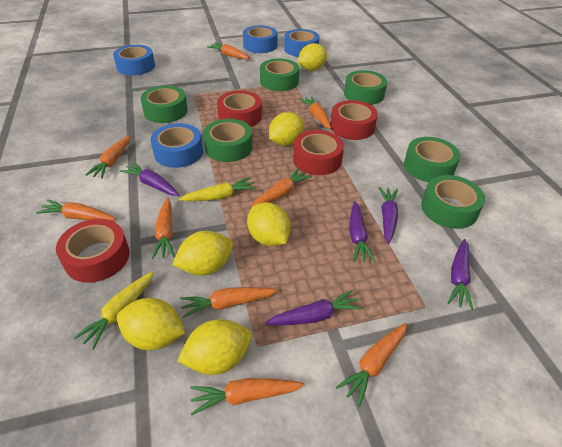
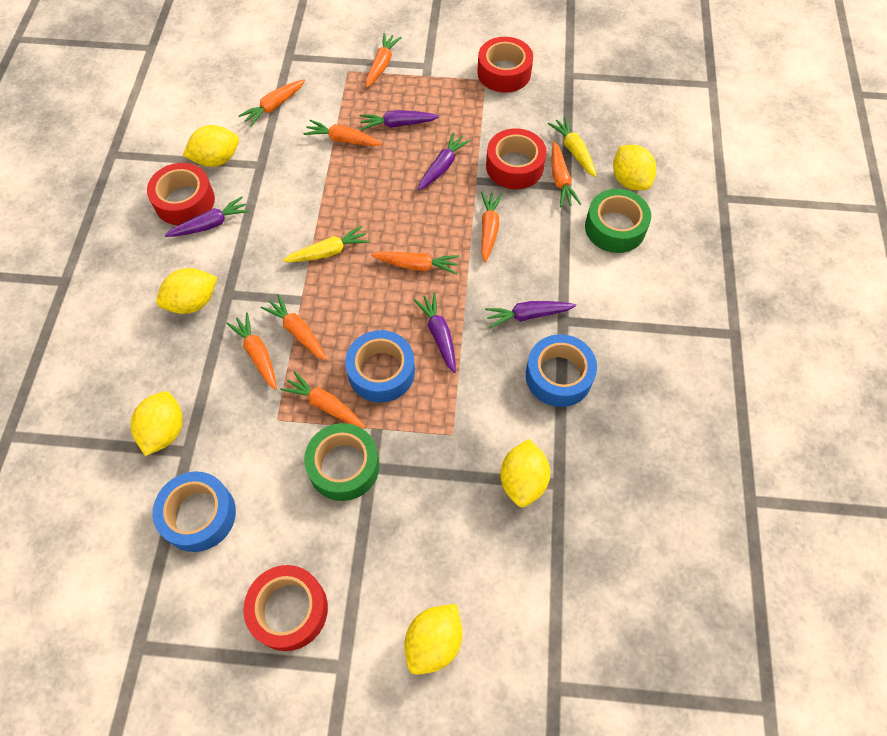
blue tape: 4 -> 3
green tape: 6 -> 2

